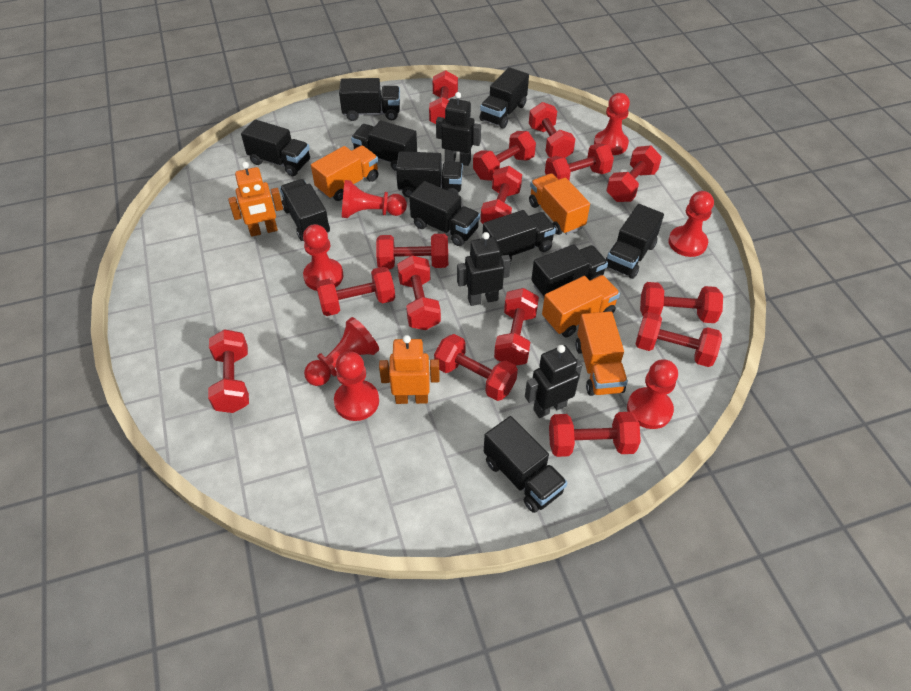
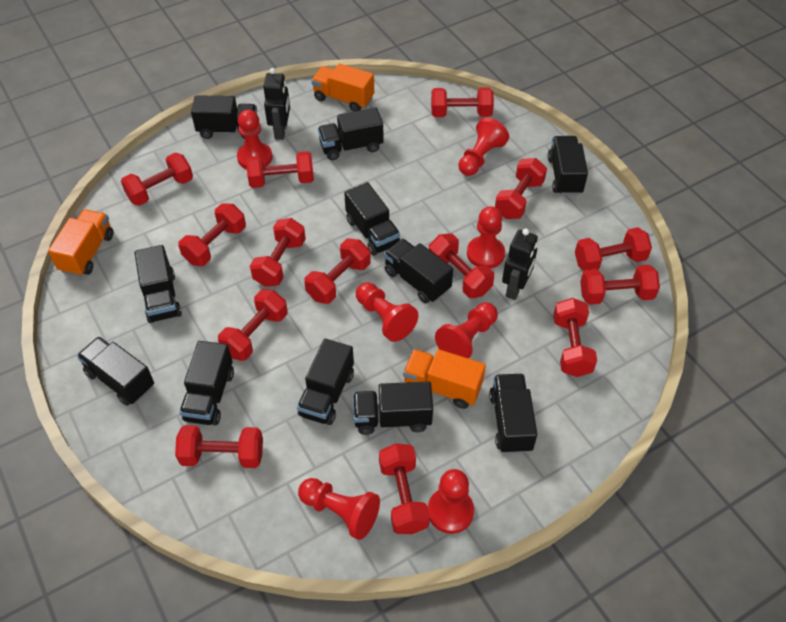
black robot: 3 -> 2
orange robot: 2 -> 0
orange truck: 4 -> 3
red dumbbell: 15 -> 14

